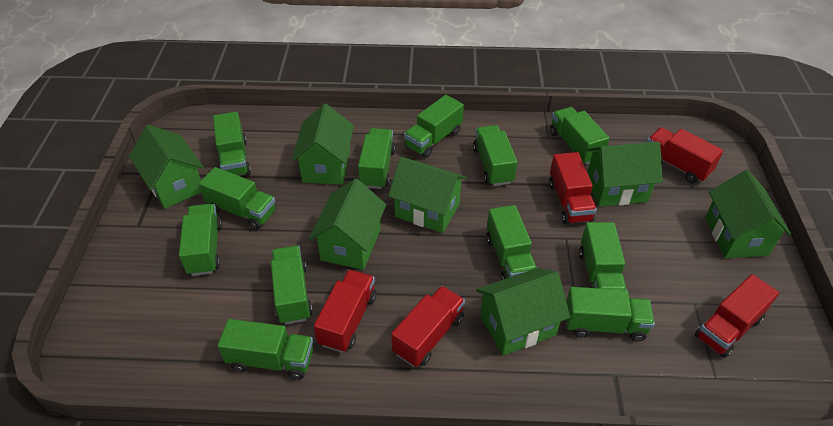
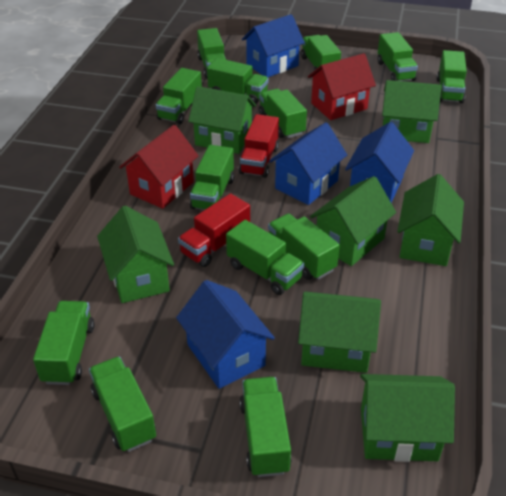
blue house: 0 -> 4
green truck: 12 -> 13
red house: 0 -> 2
red truck: 5 -> 2

